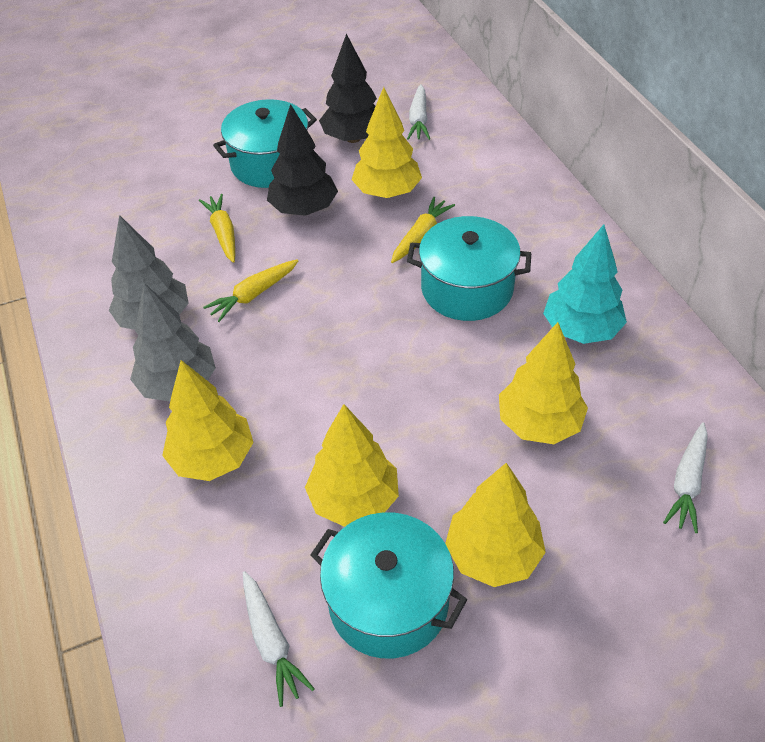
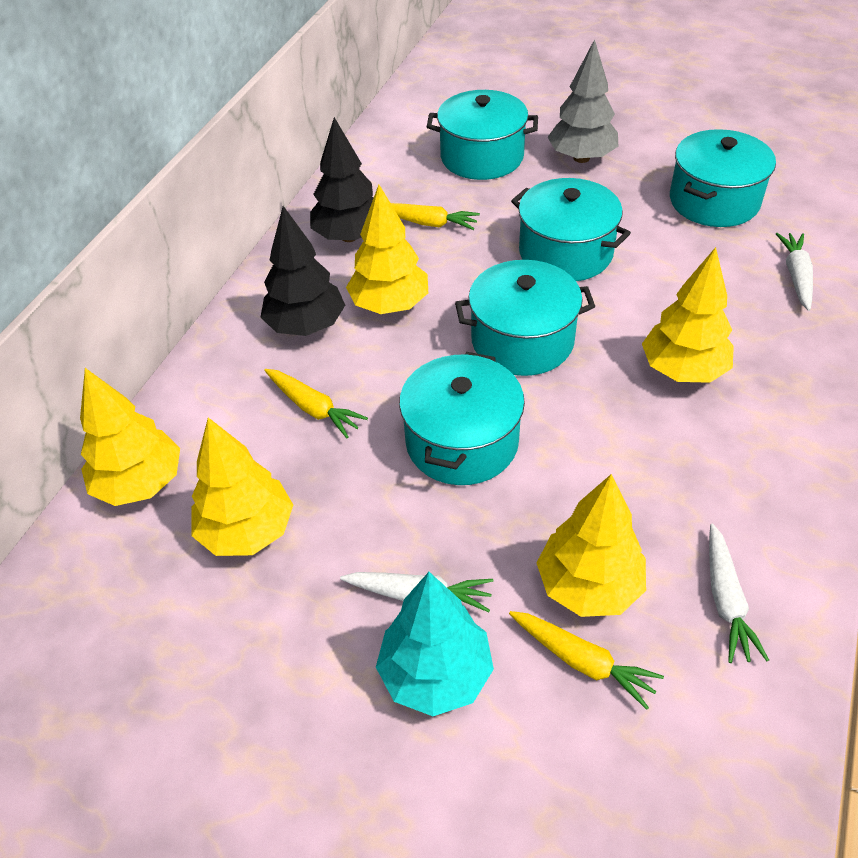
grey tree: 2 -> 1
turquoise pot: 3 -> 5

